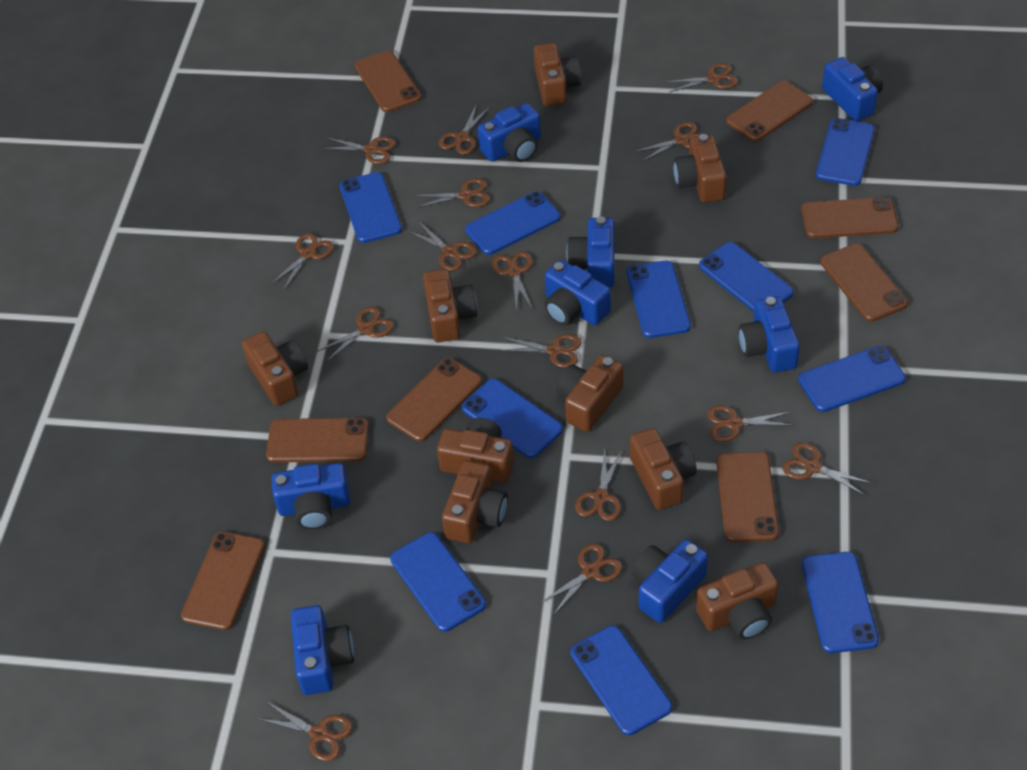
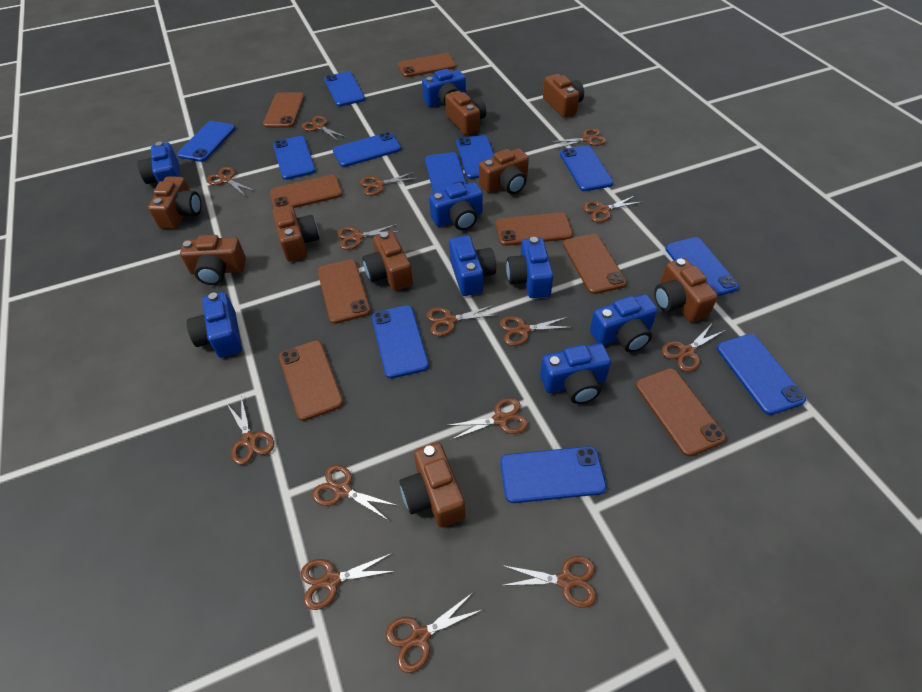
blue phone: 10 -> 11

